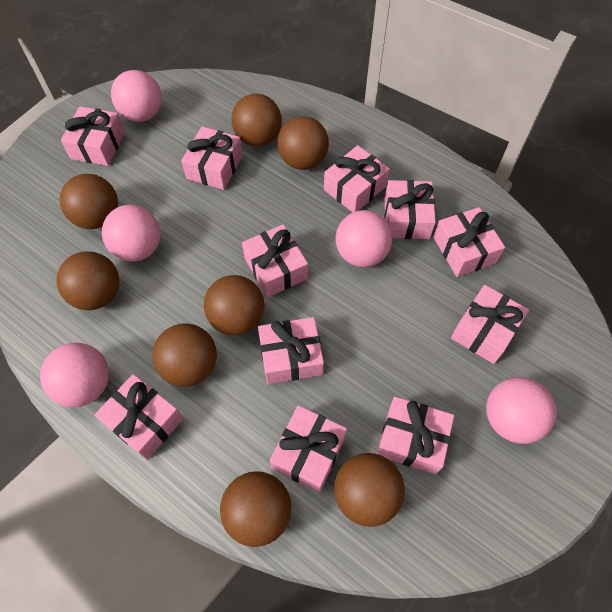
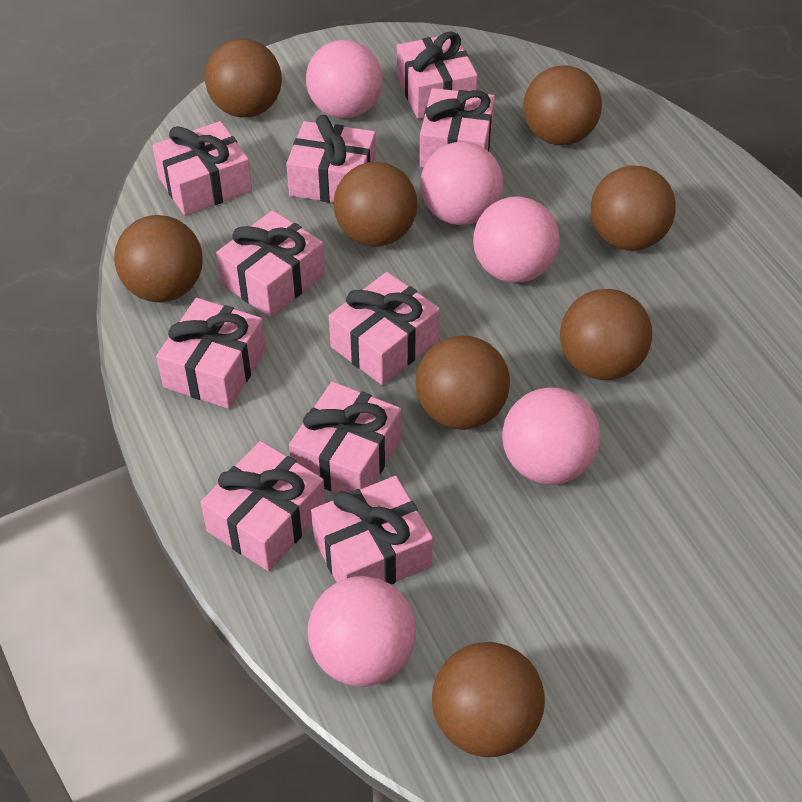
pink gift: 11 -> 10

